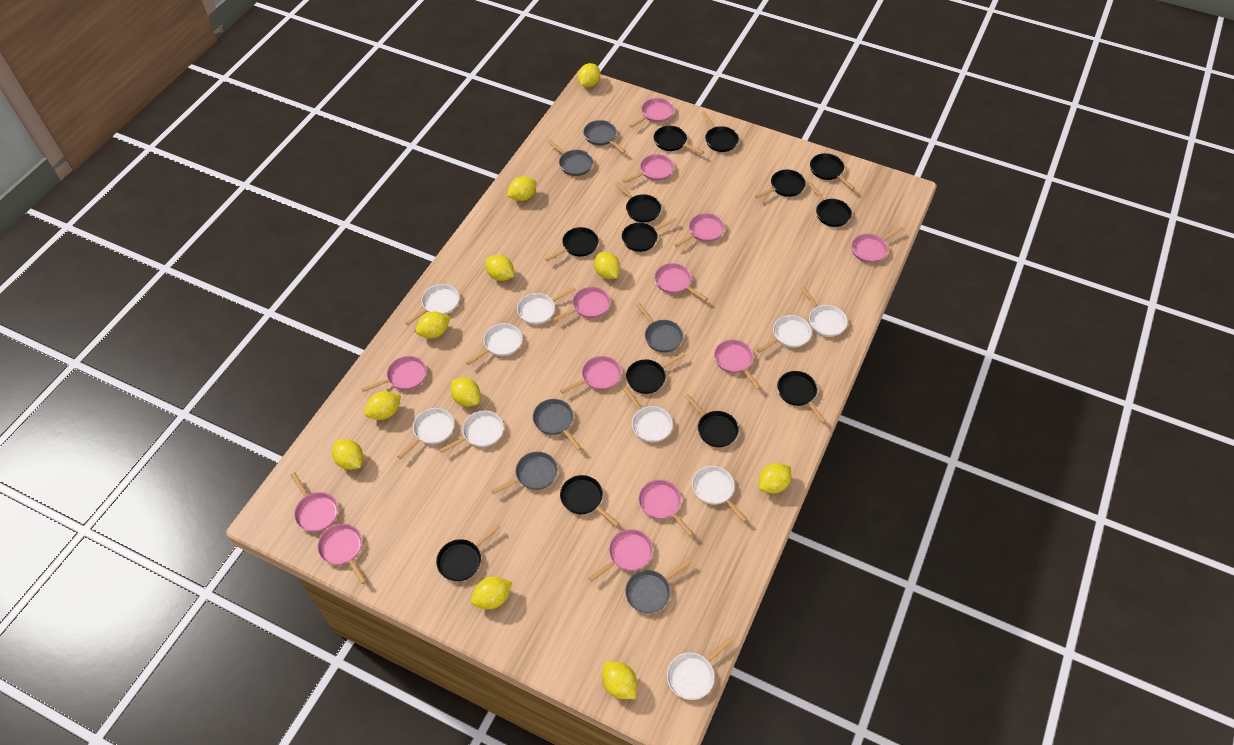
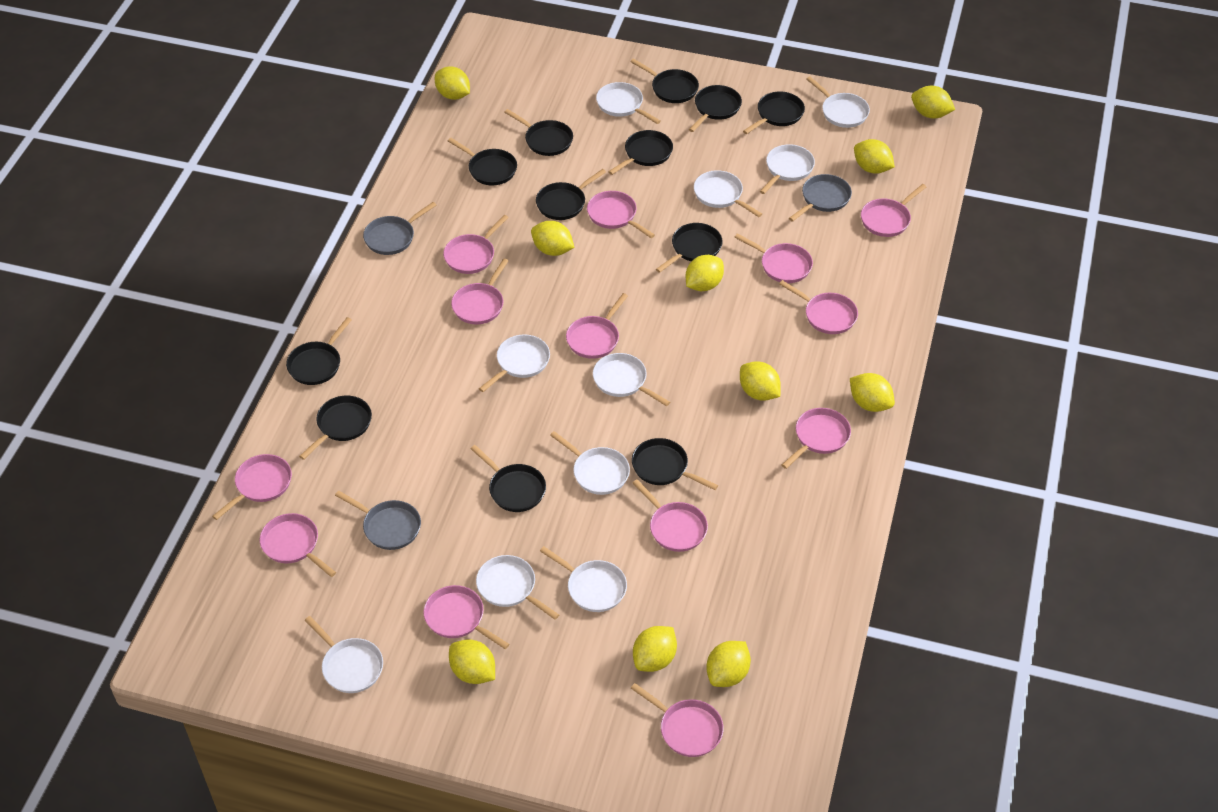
black pan: 13 -> 12
grey pan: 6 -> 3
yellow lemon: 11 -> 10

